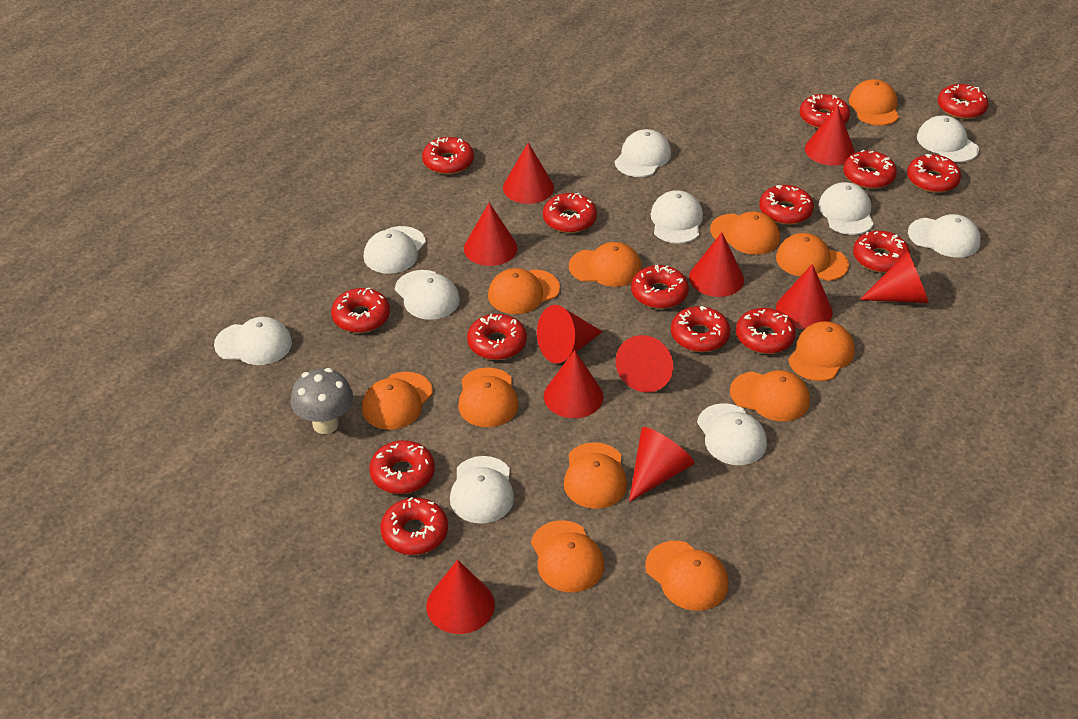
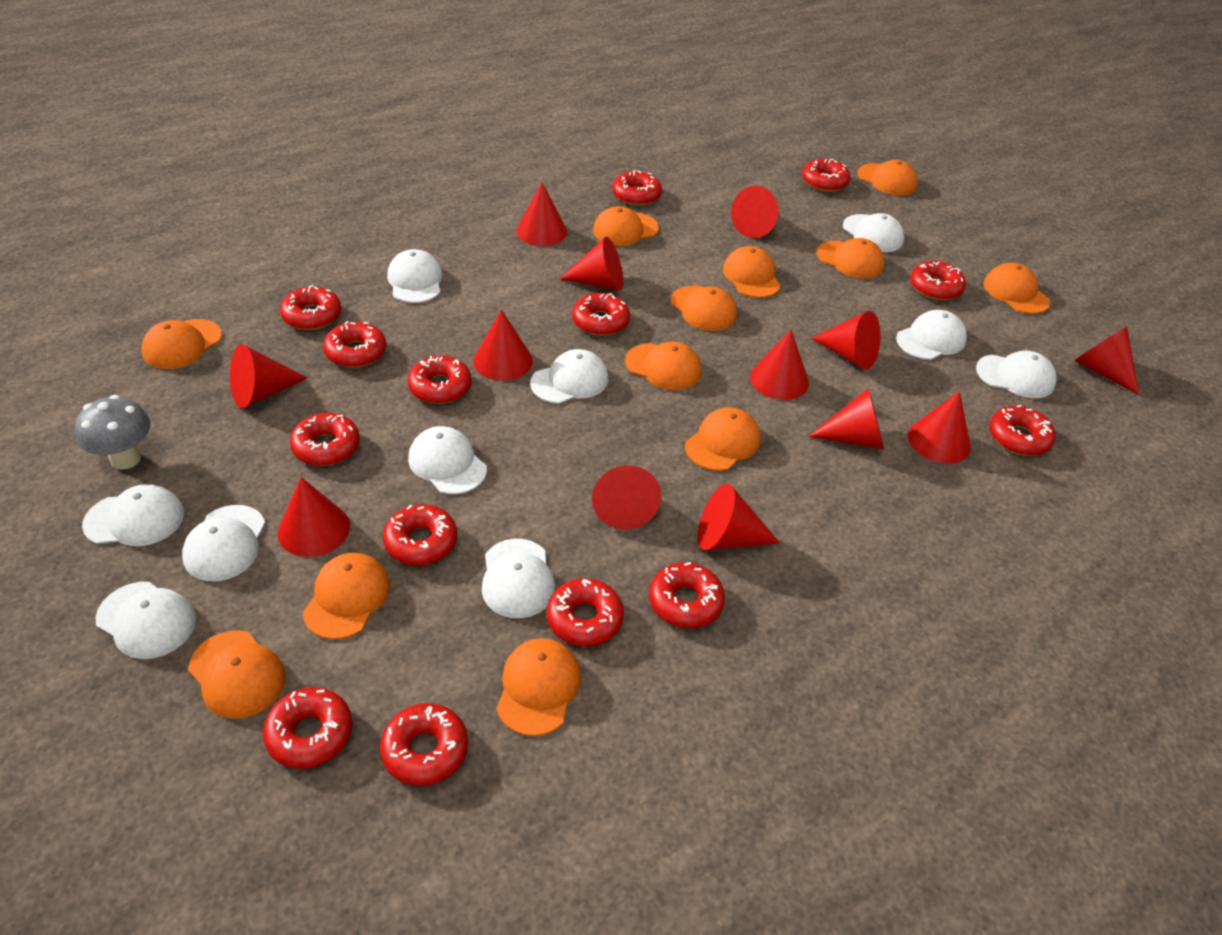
red cone: 11 -> 13
red donut: 15 -> 14

